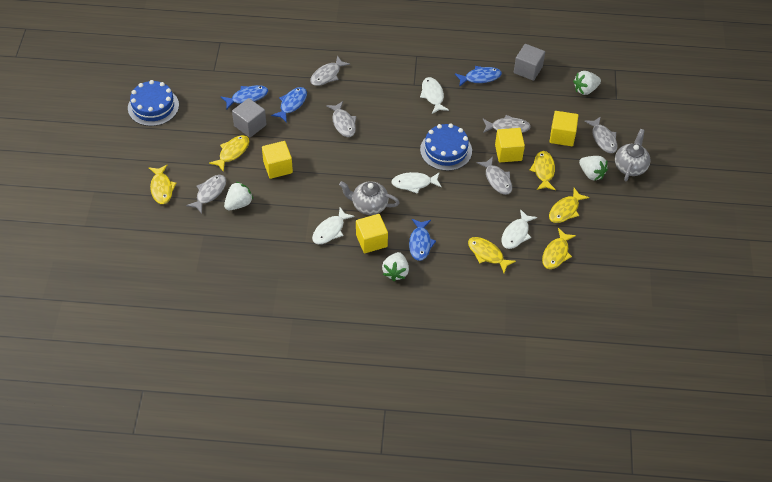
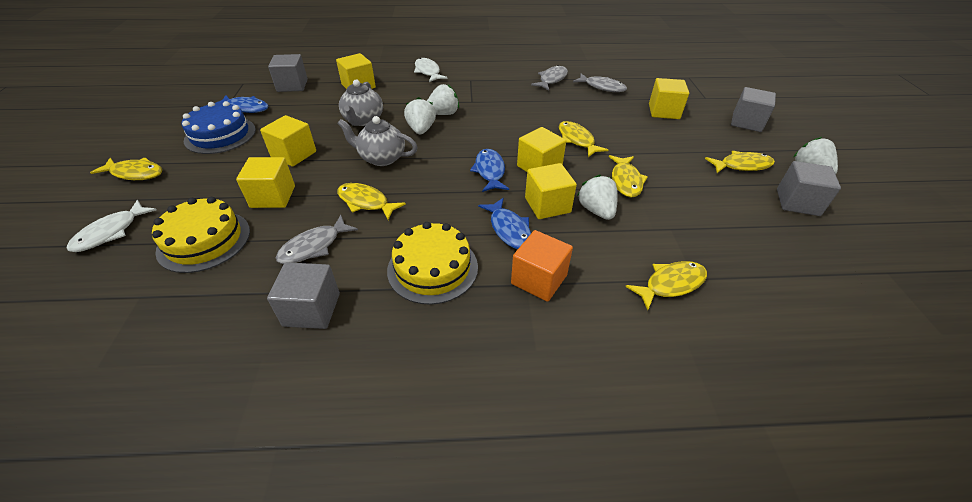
blue cake: 2 -> 1
blue fish: 4 -> 3
grey cube: 2 -> 4
grey fish: 6 -> 3
orange cube: 0 -> 1
white fish: 4 -> 2
yellow cake: 0 -> 2
yellow cube: 4 -> 6

